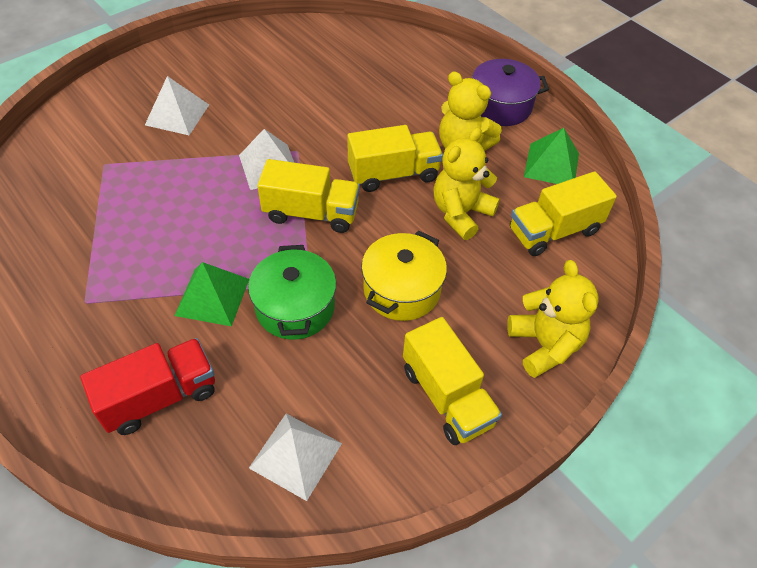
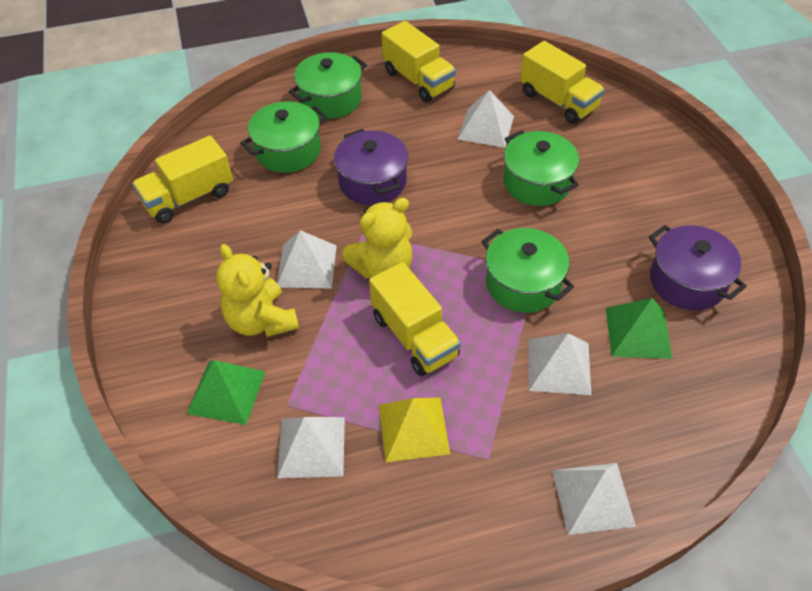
green pot: 1 -> 4
purple pot: 1 -> 2
red truck: 1 -> 0
white pyramid: 3 -> 5
yellow pot: 1 -> 0
yellow pyramid: 0 -> 1
yellow teddy bear: 3 -> 2

